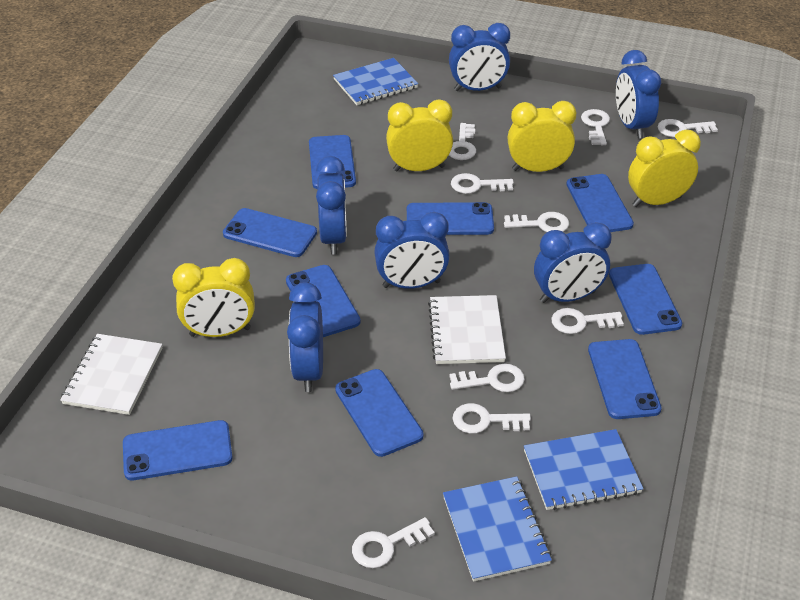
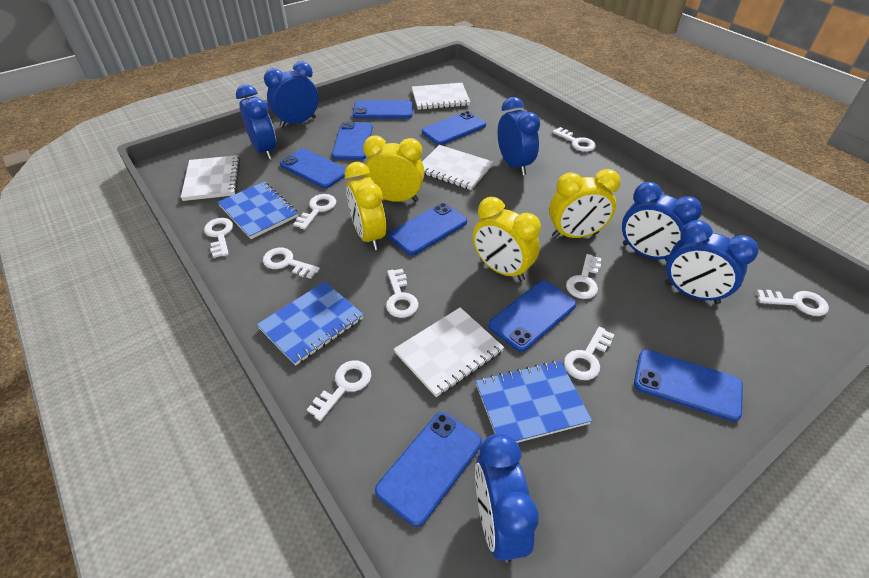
blue phone: 9 -> 8
white notebook: 2 -> 4

